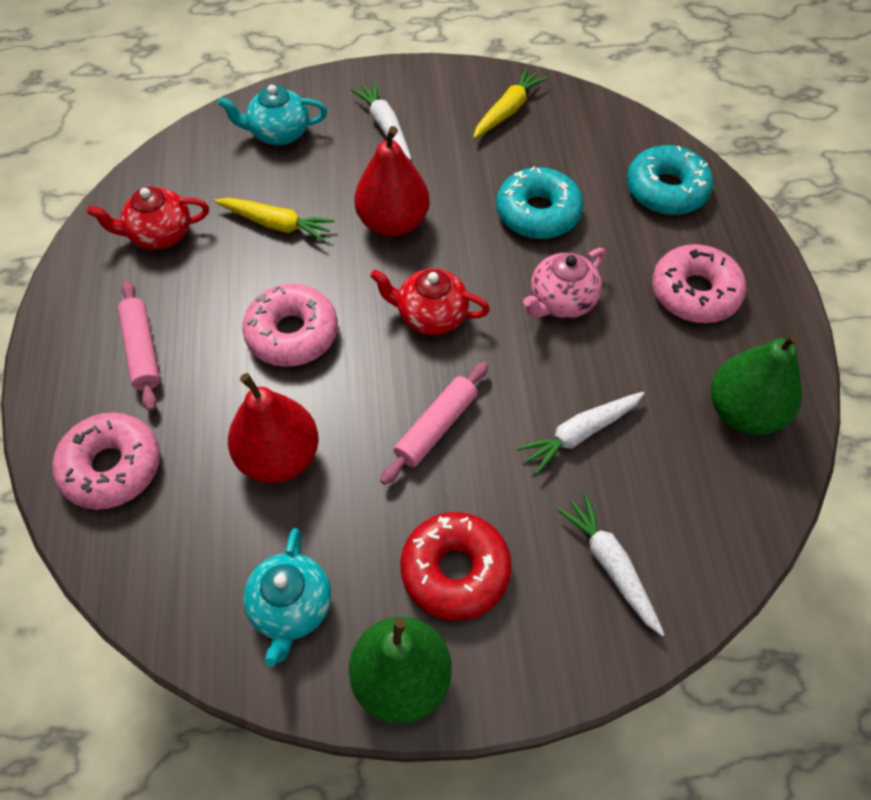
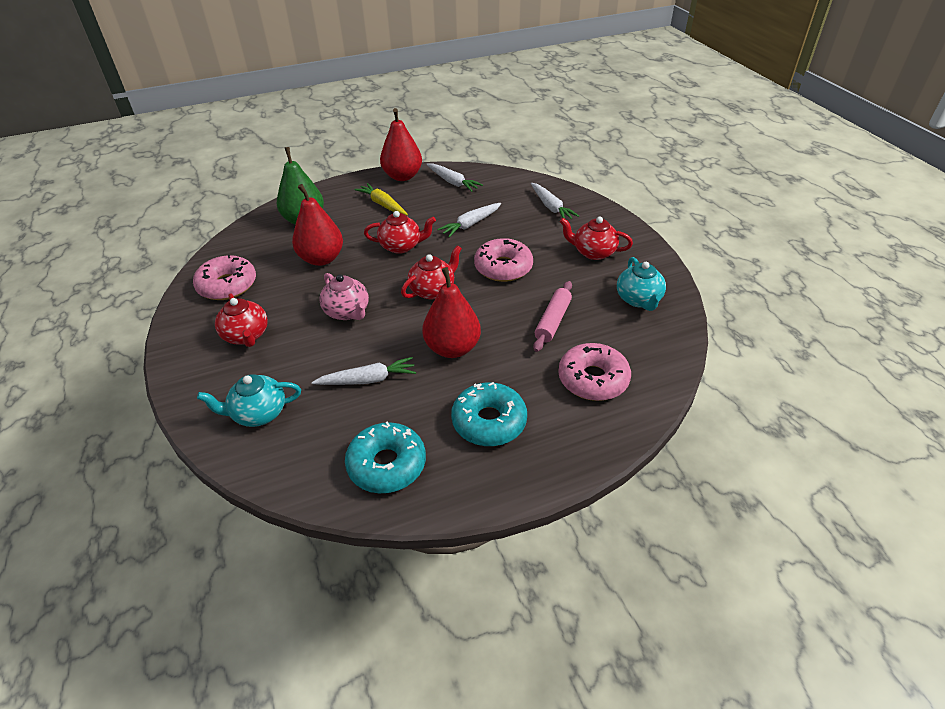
green pear: 2 -> 1
pink rolling pin: 2 -> 1
red donut: 1 -> 0
red pear: 2 -> 3
red teapot: 2 -> 4
white carrot: 3 -> 4
yellow carrot: 2 -> 1

